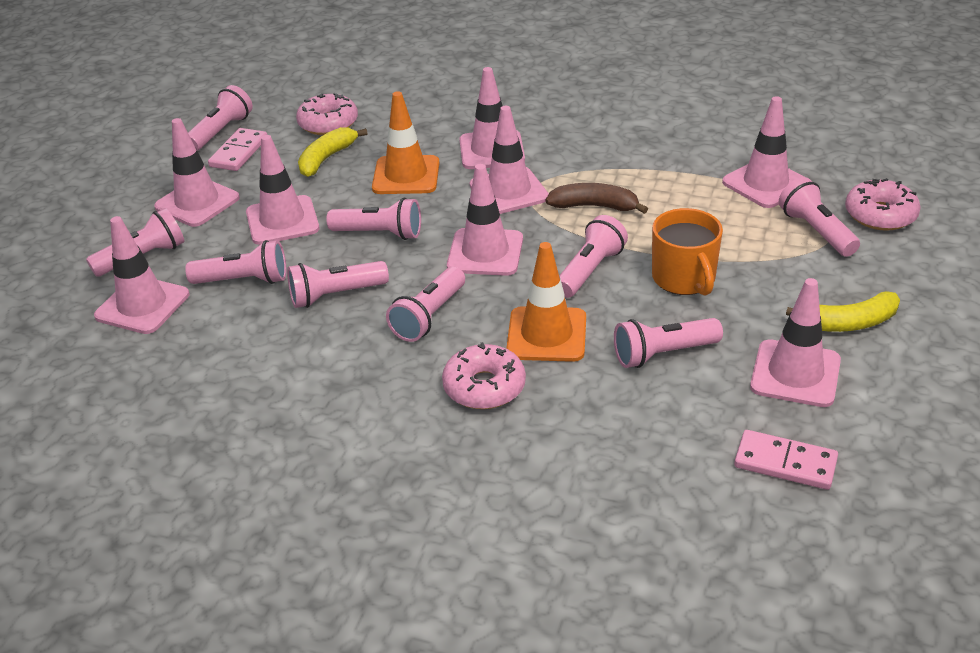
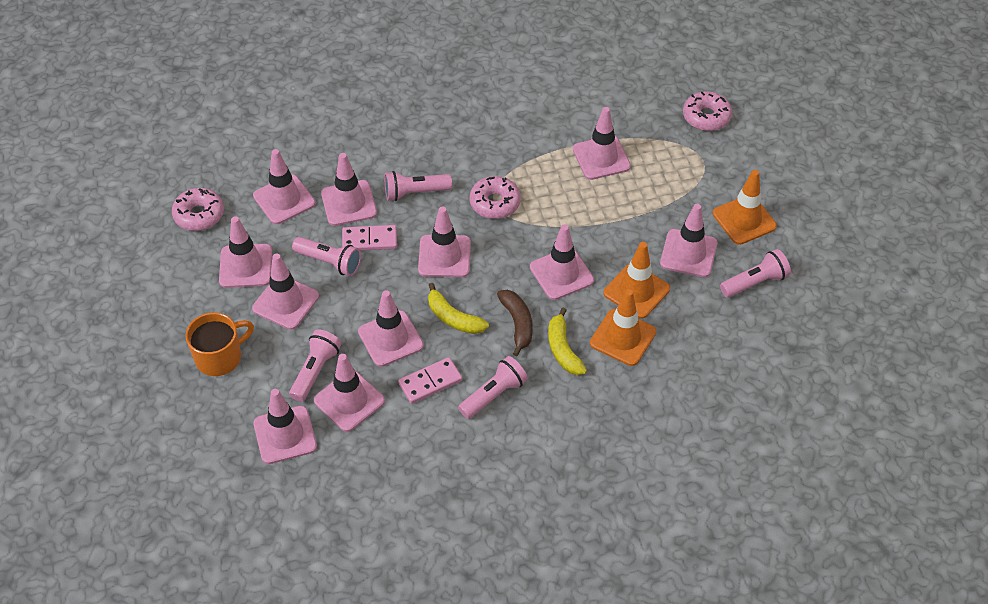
orange traffic cone: 2 -> 3
pink flashlight: 9 -> 5
pink traffic cone: 8 -> 11

